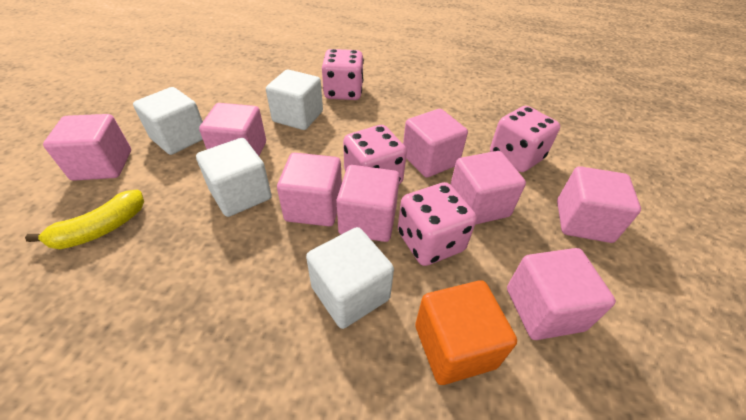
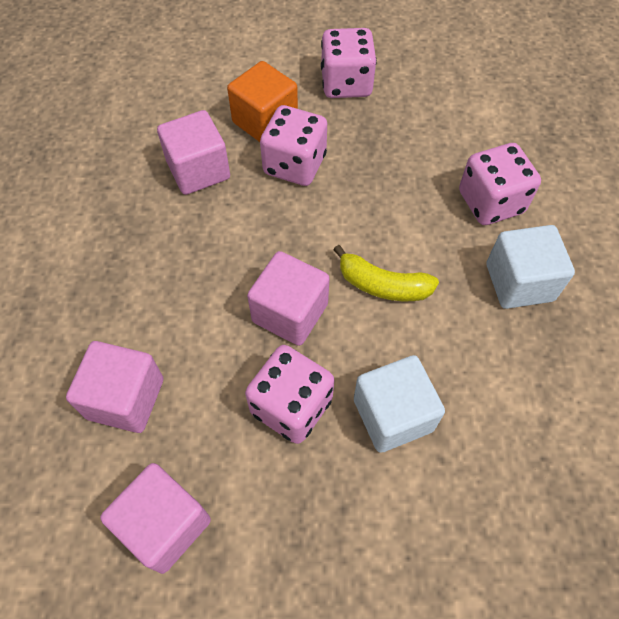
pink cube: 8 -> 4
white cube: 4 -> 2

